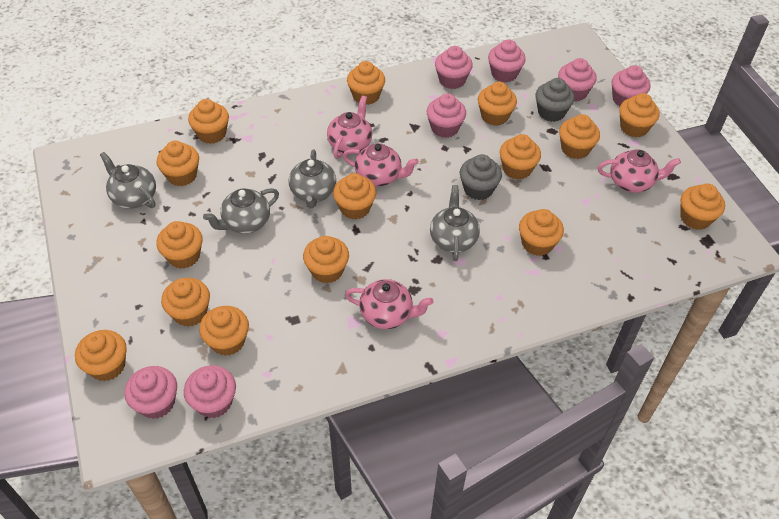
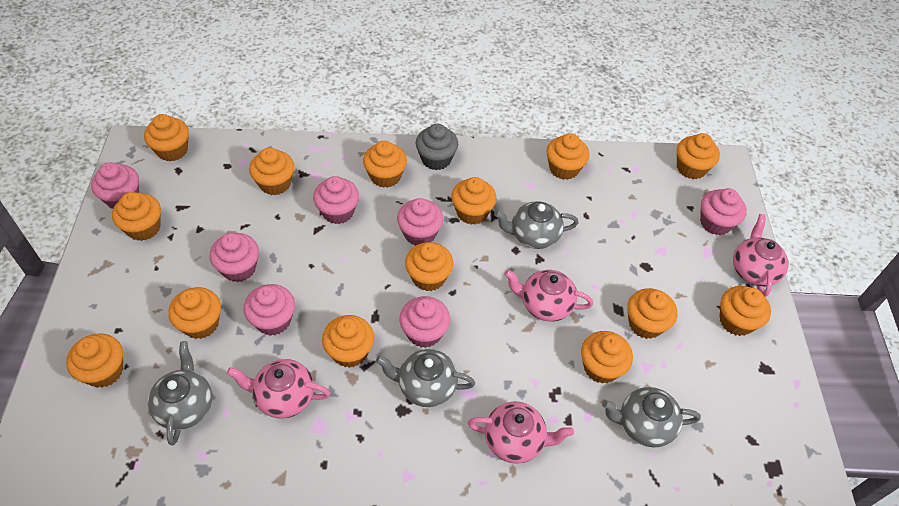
grey cupcake: 2 -> 1
orange cupcake: 15 -> 14

